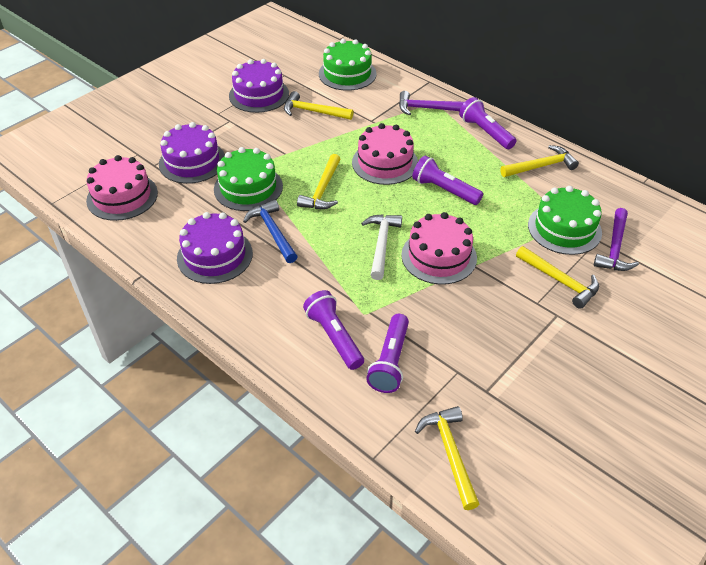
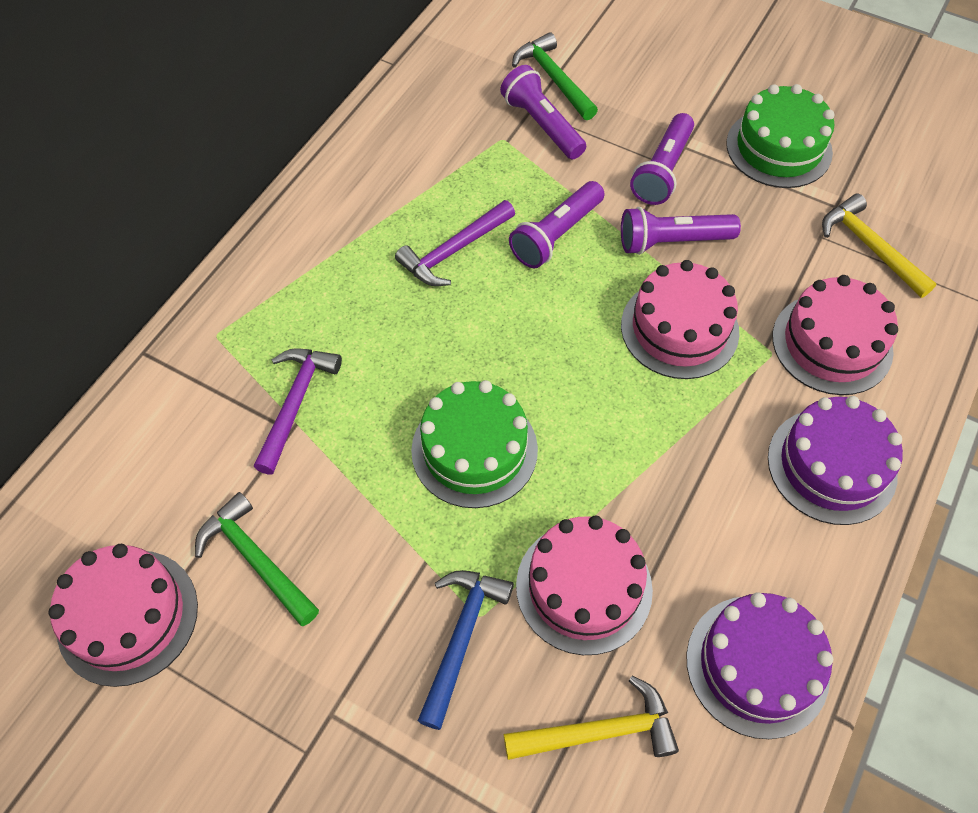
green cake: 3 -> 2
green hammer: 0 -> 2
pink cake: 3 -> 4
purple cake: 3 -> 2
white hammer: 1 -> 0
yellow hammer: 5 -> 2

